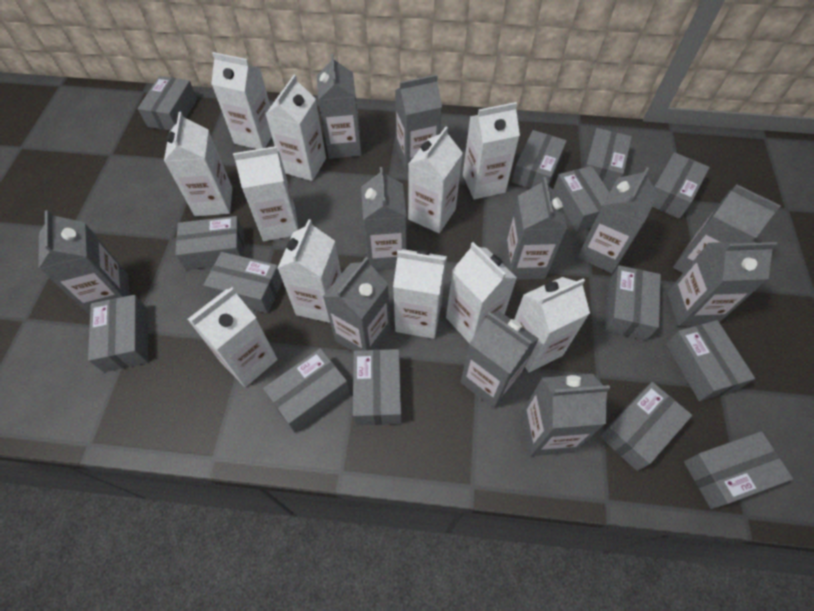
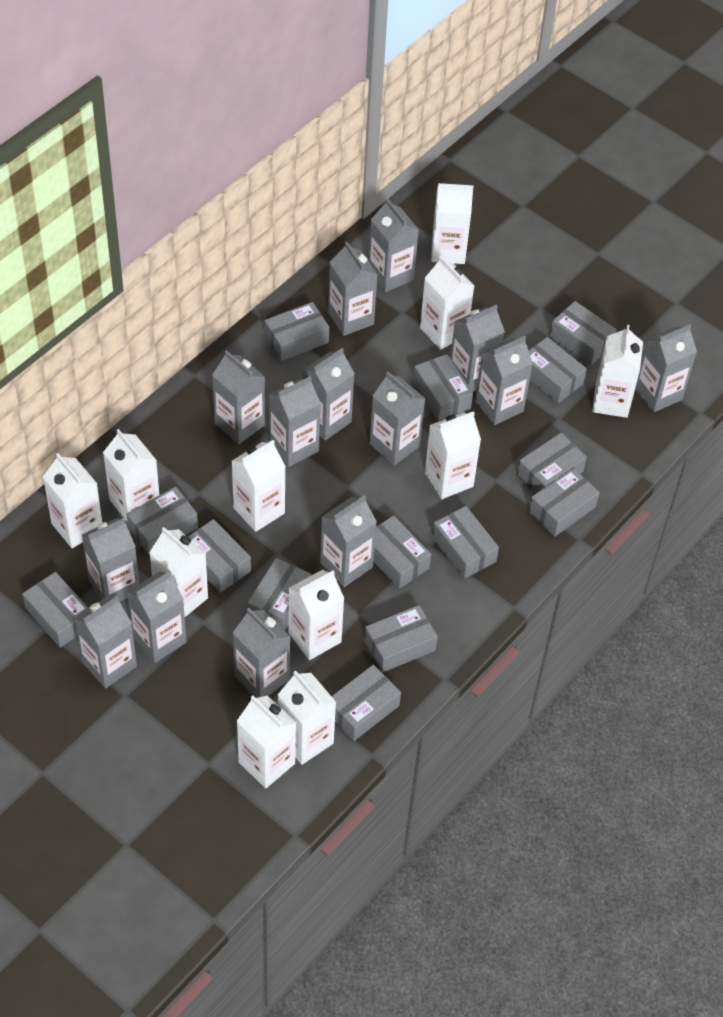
grey carton: 11 -> 14

